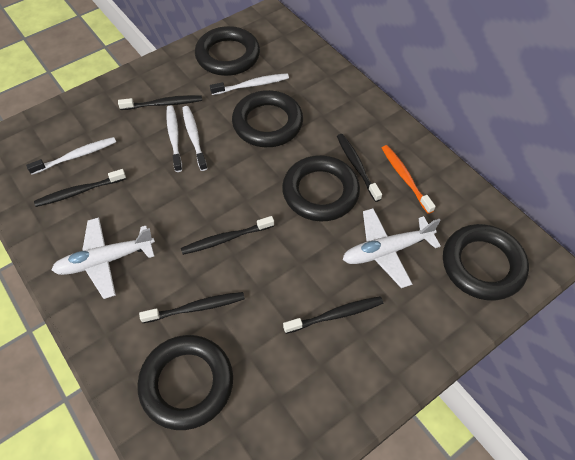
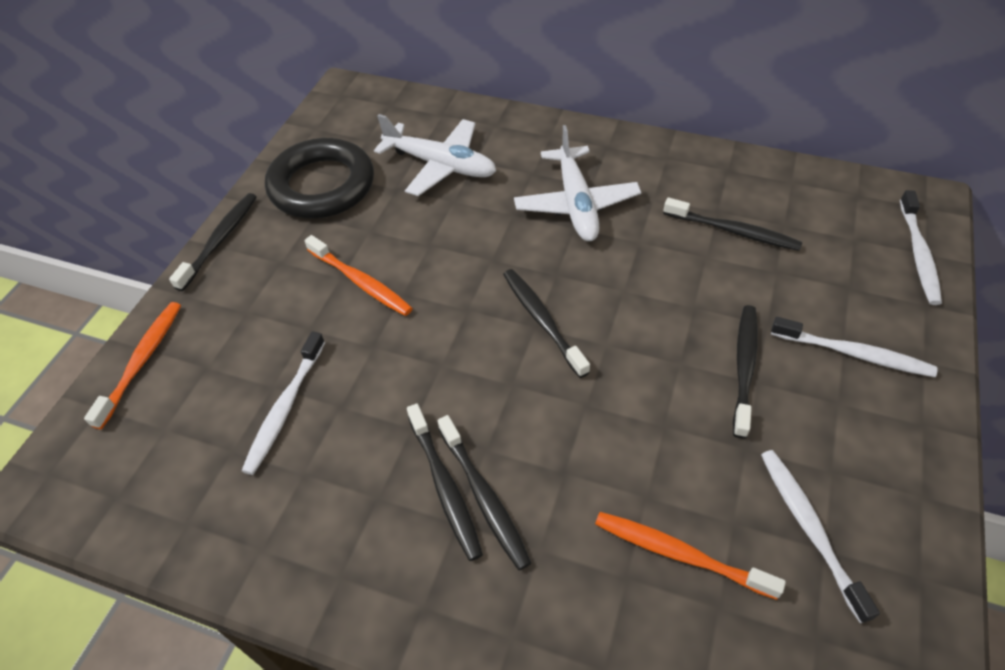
black ring: 5 -> 1
orange toothbrush: 1 -> 3

